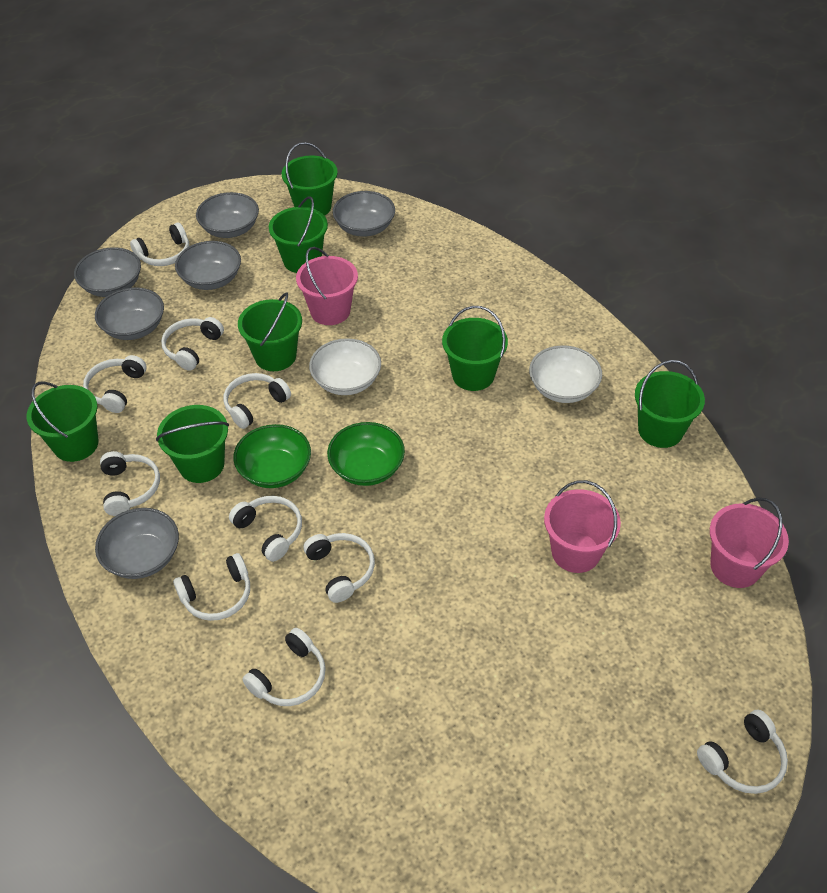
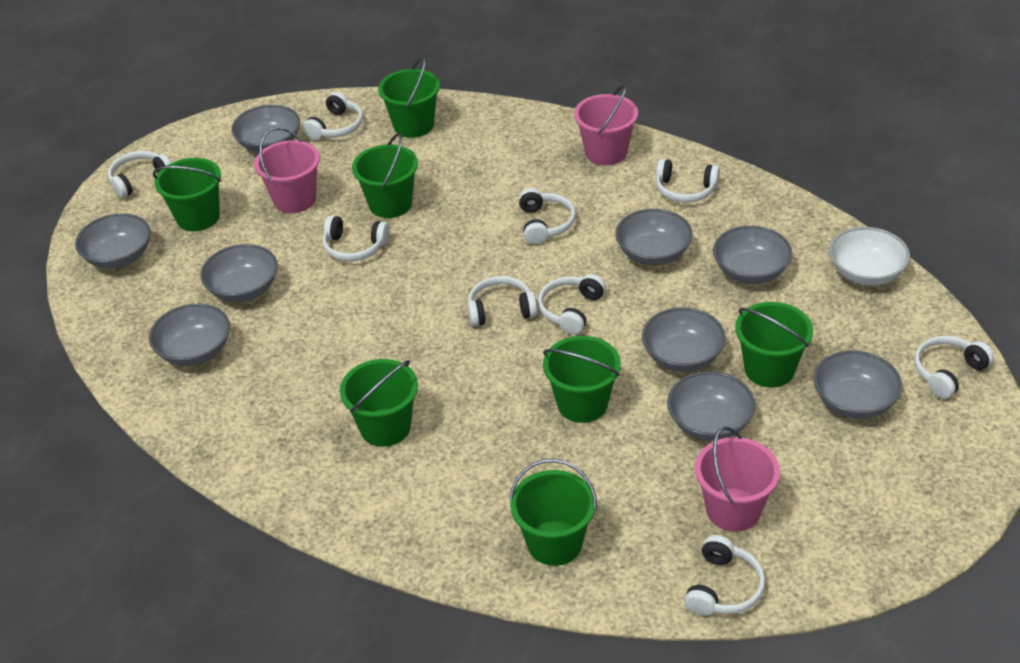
green bowl: 2 -> 0
grey bowl: 6 -> 9
white bowl: 2 -> 1
white headphones: 10 -> 9

